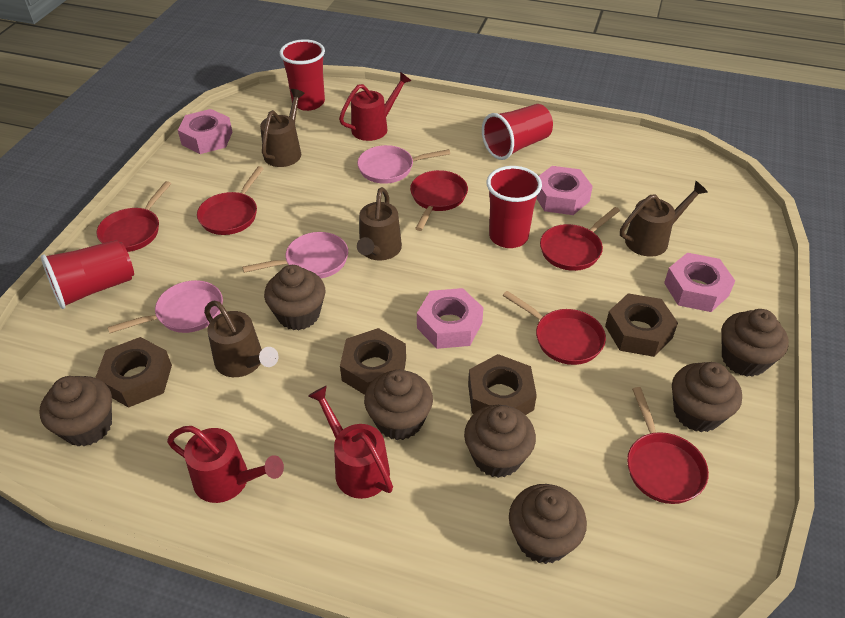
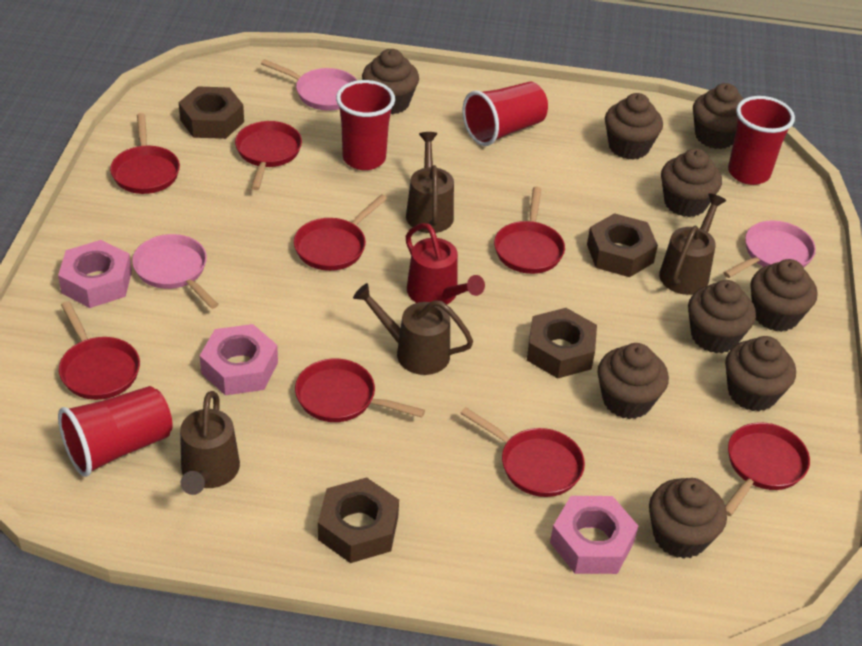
brown cupcake: 7 -> 9
pink nut: 4 -> 3
red pan: 6 -> 8
red watering can: 3 -> 1

